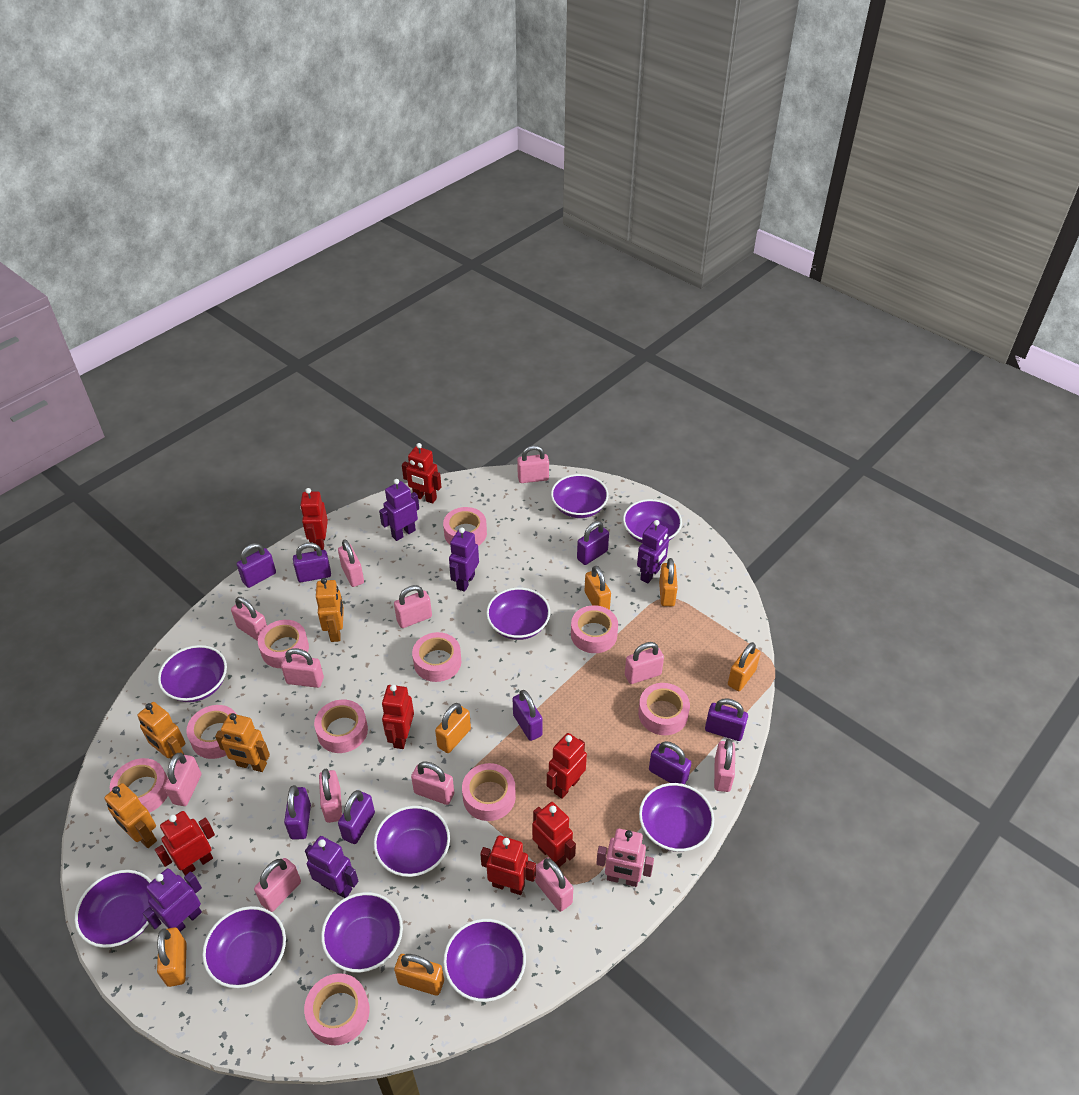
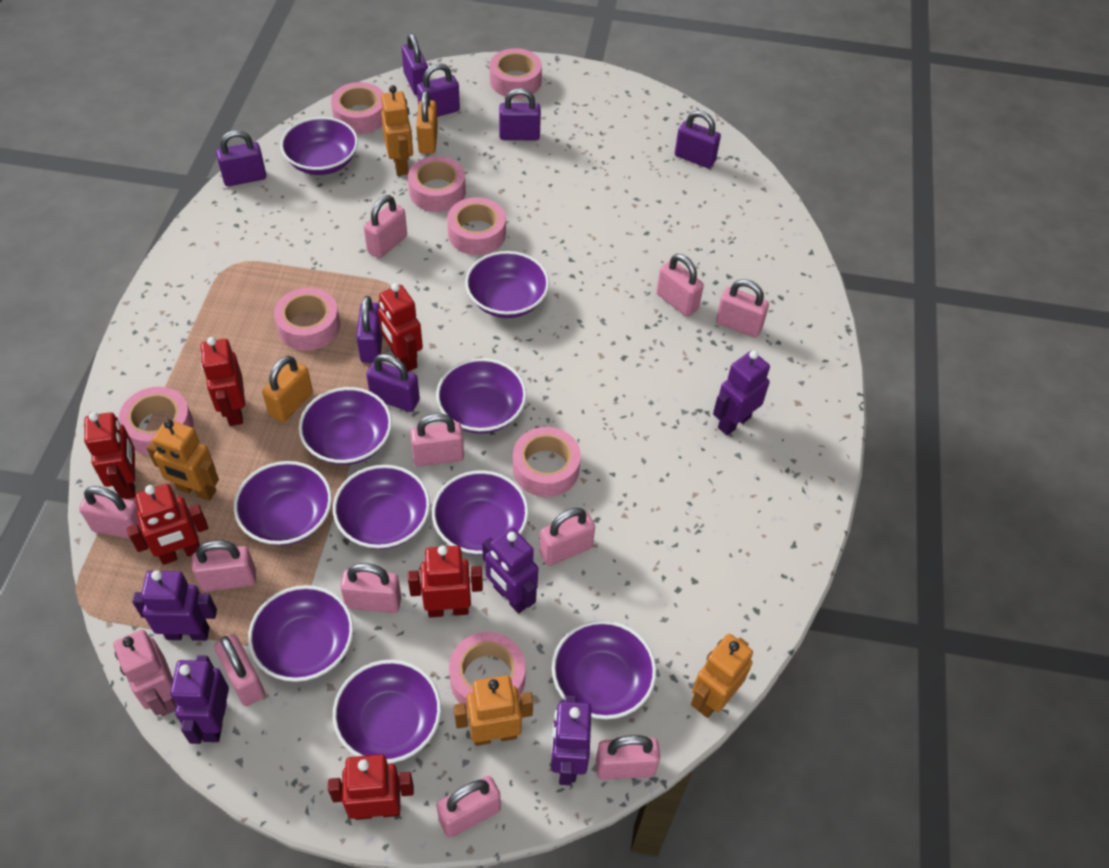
orange padlock: 6 -> 2
pink padlock: 12 -> 11
pink tape: 10 -> 8
purple padlock: 8 -> 7
red robot: 7 -> 6

